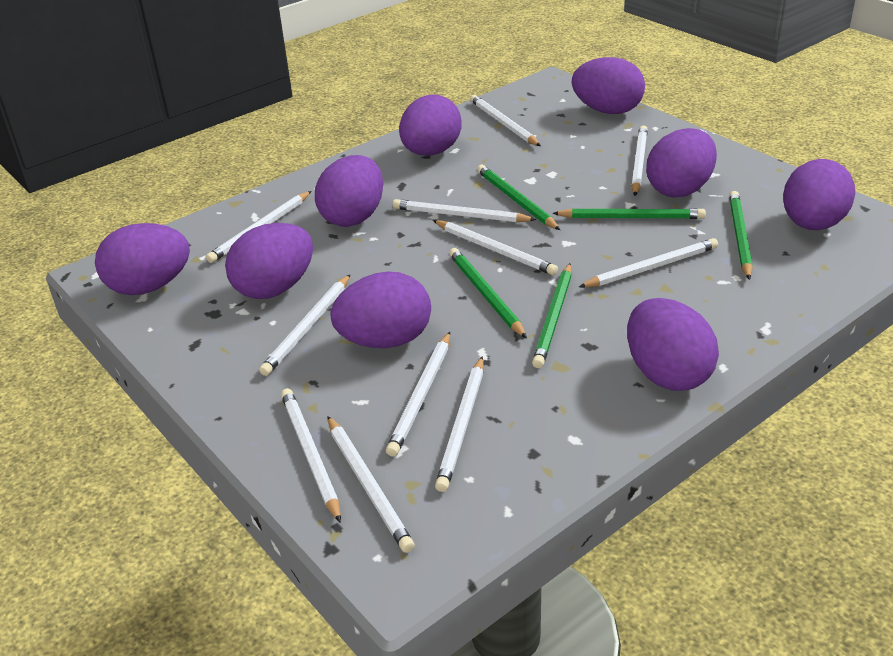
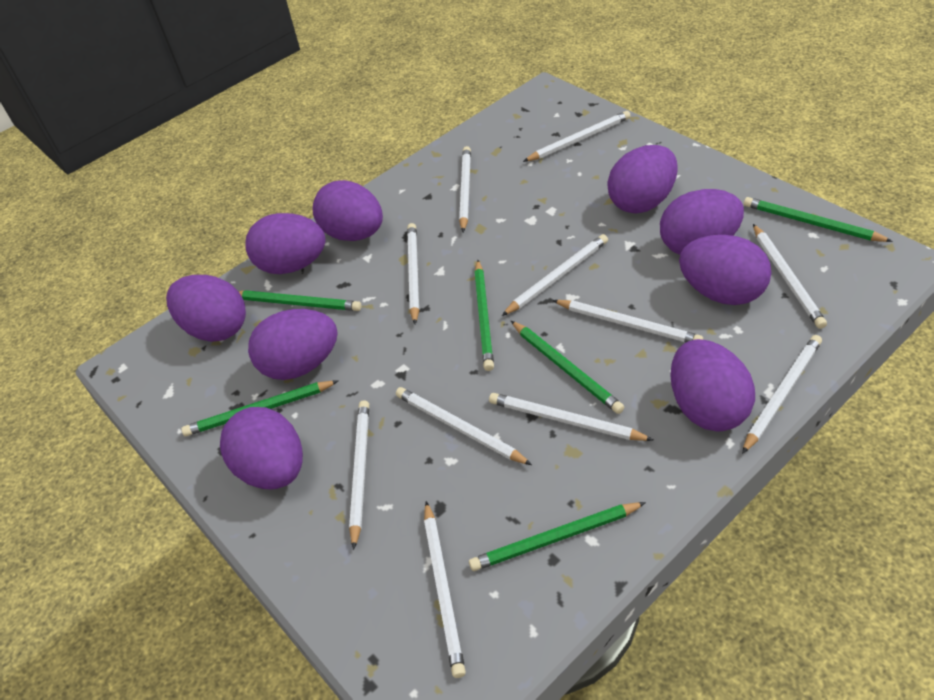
green pencil: 5 -> 6

